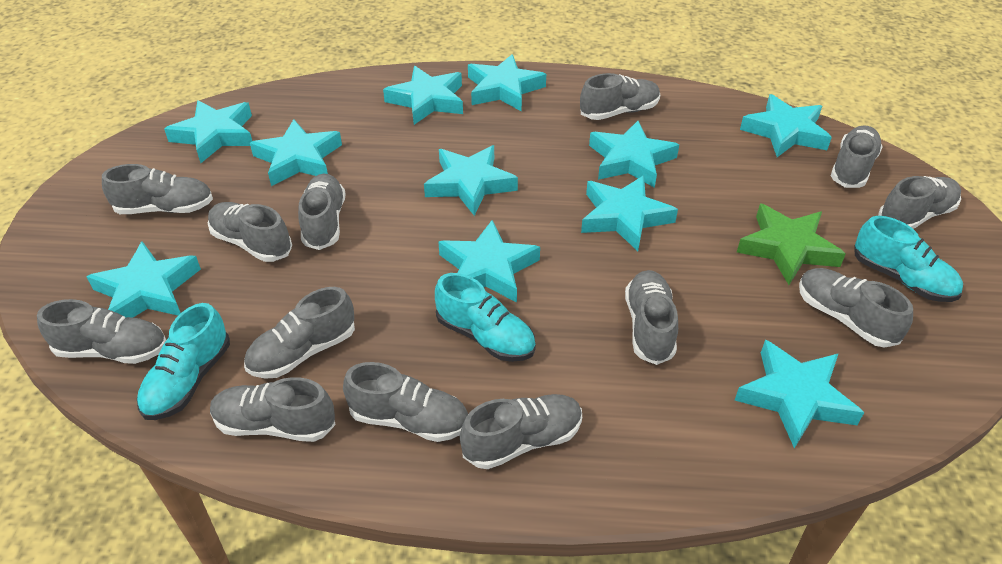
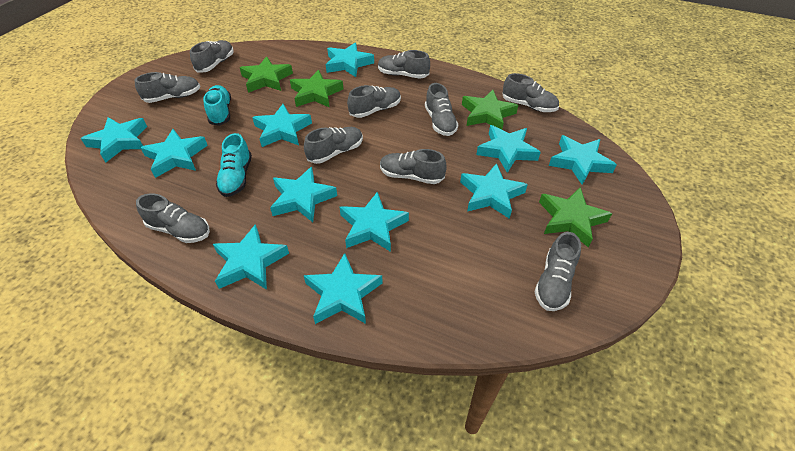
green star: 1 -> 4
grey shoe: 13 -> 10
turquoise shoe: 3 -> 2

